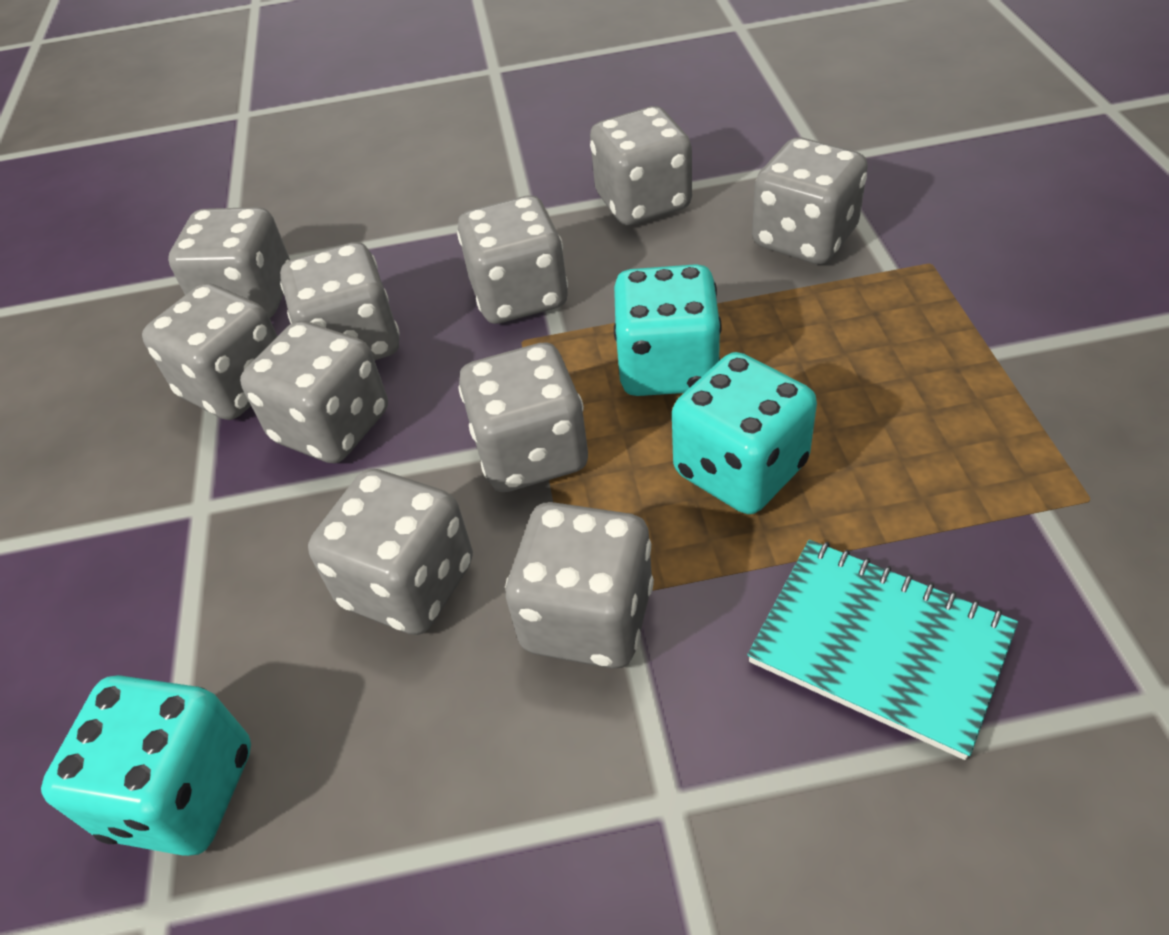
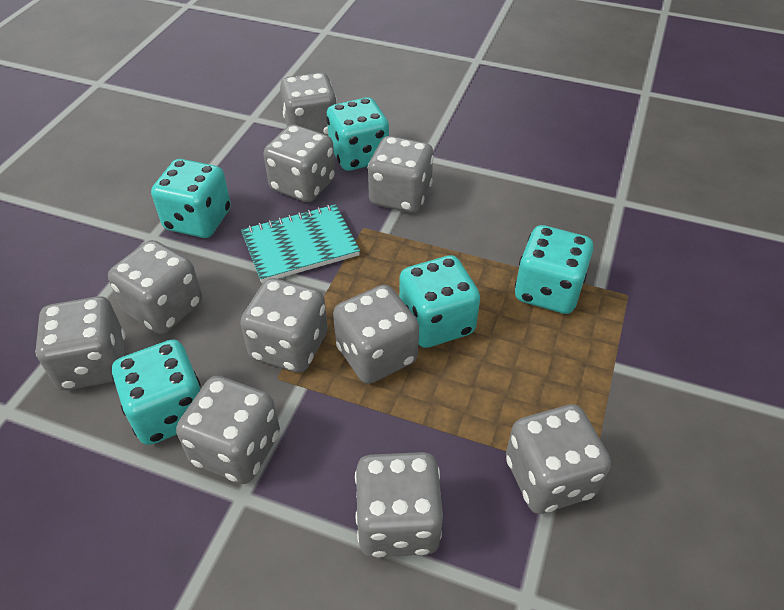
turquoise dice: 3 -> 5

